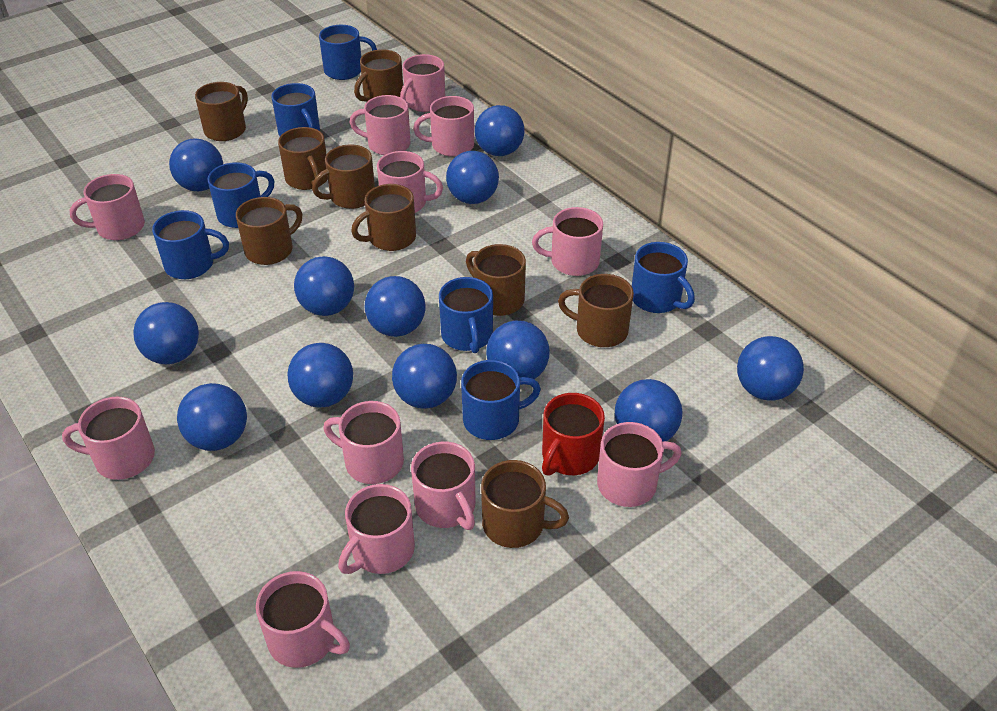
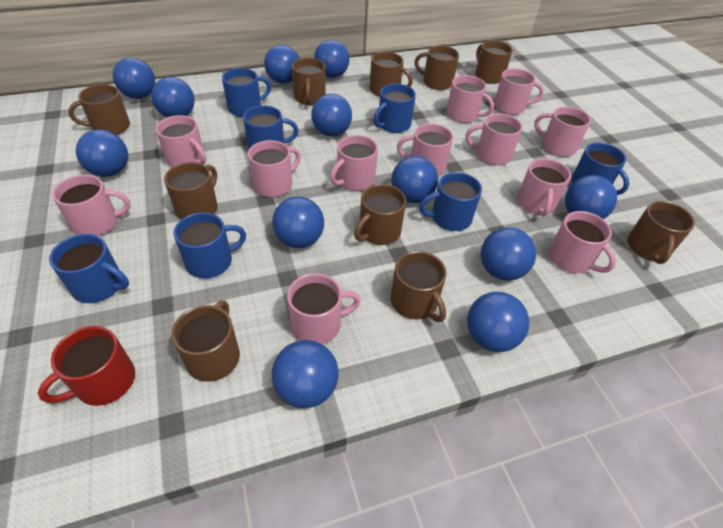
brown mug: 9 -> 10

